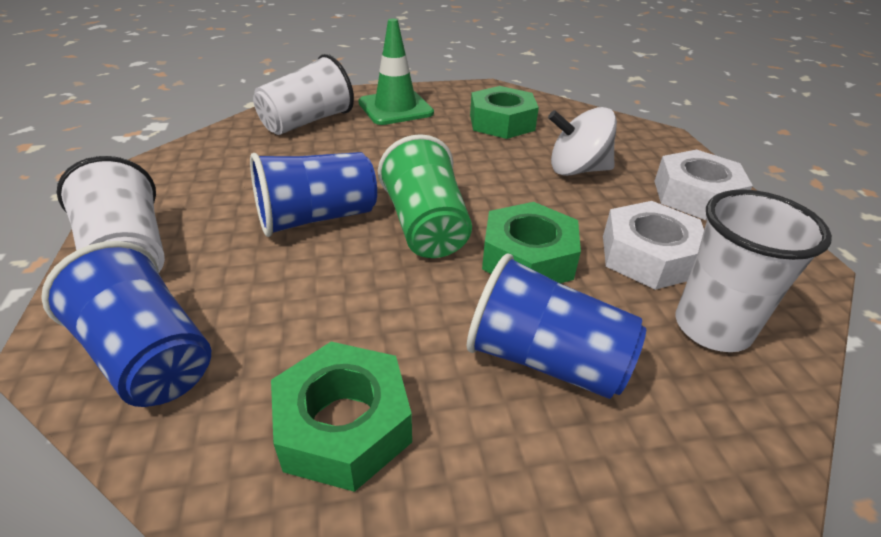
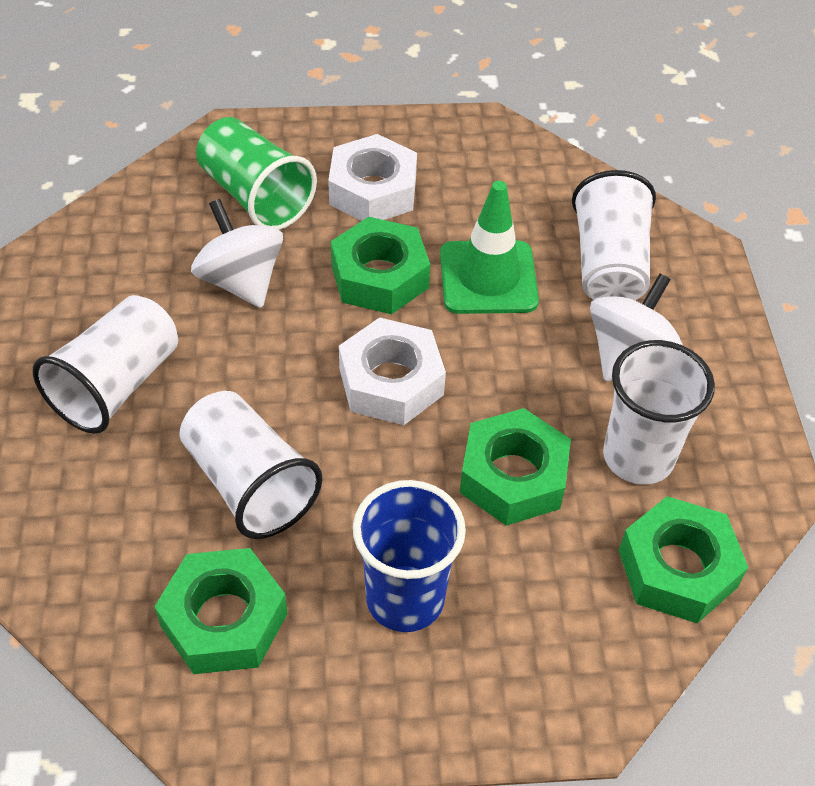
blue cup: 3 -> 1
green nut: 3 -> 4
white cup: 3 -> 4
white spinning top: 1 -> 2

